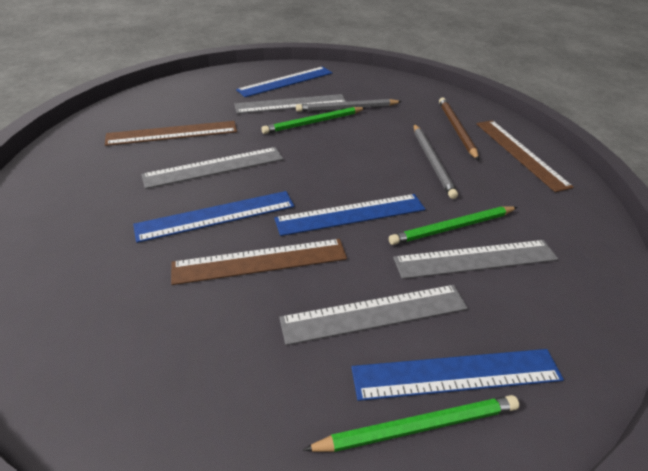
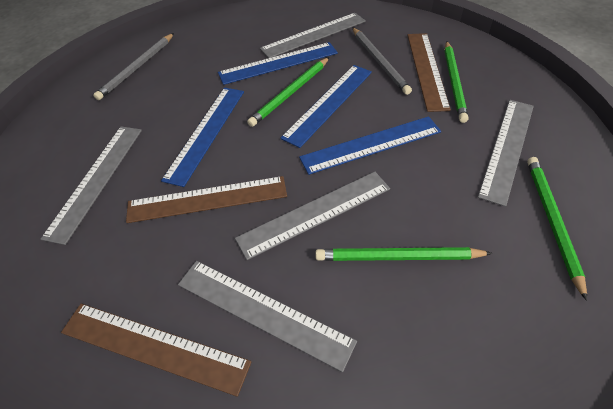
brown pencil: 1 -> 0
green pencil: 3 -> 4
grey ruler: 4 -> 5

